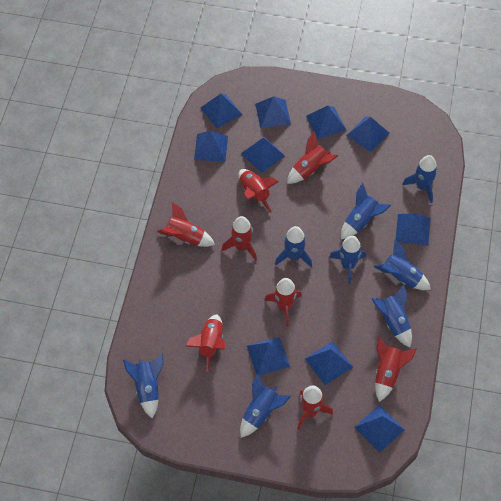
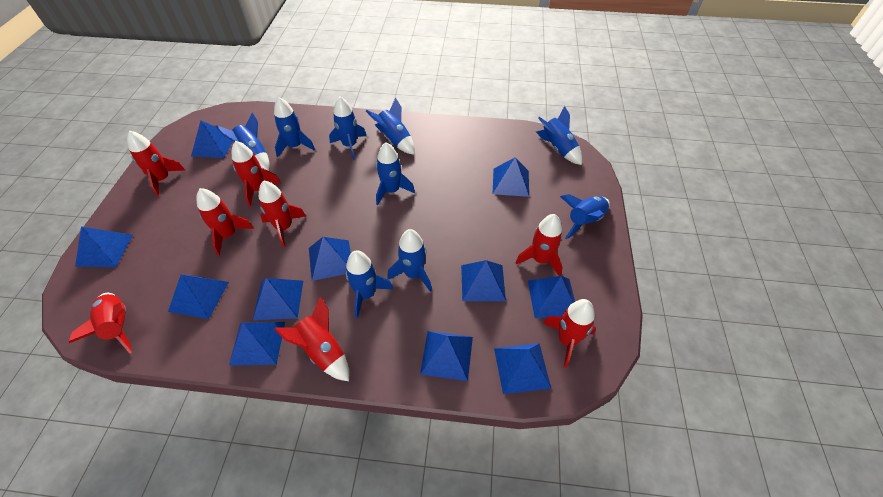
blue pyramid: 10 -> 11
blue rocket: 8 -> 9

